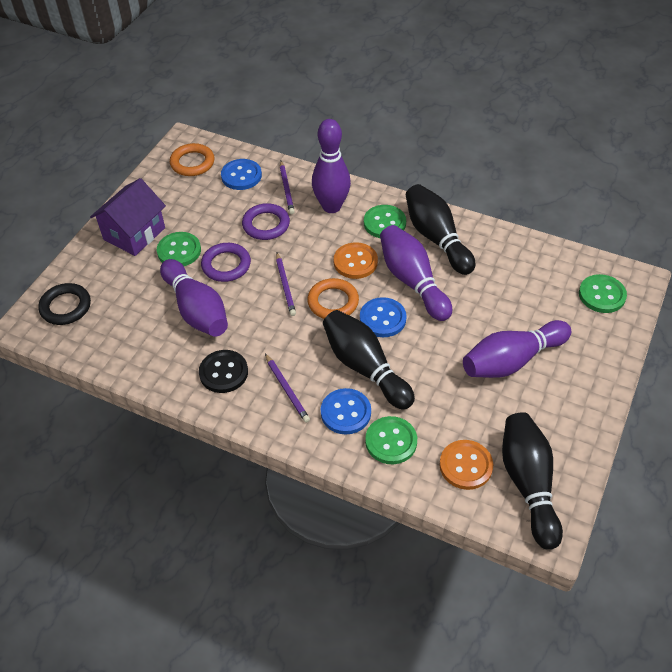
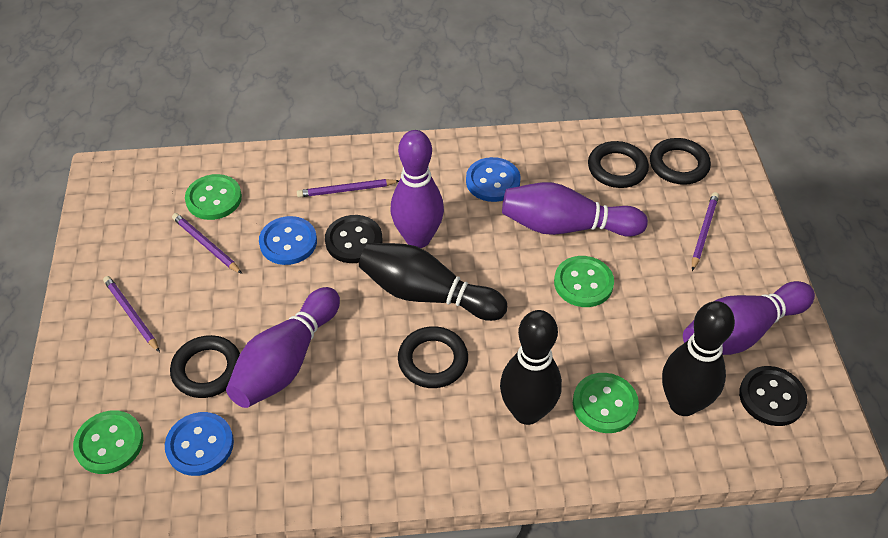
black button: 1 -> 2
black ring: 1 -> 4
orange button: 2 -> 0
orange ring: 2 -> 0
purple house: 1 -> 0
purple pencil: 3 -> 4
purple ring: 2 -> 0

